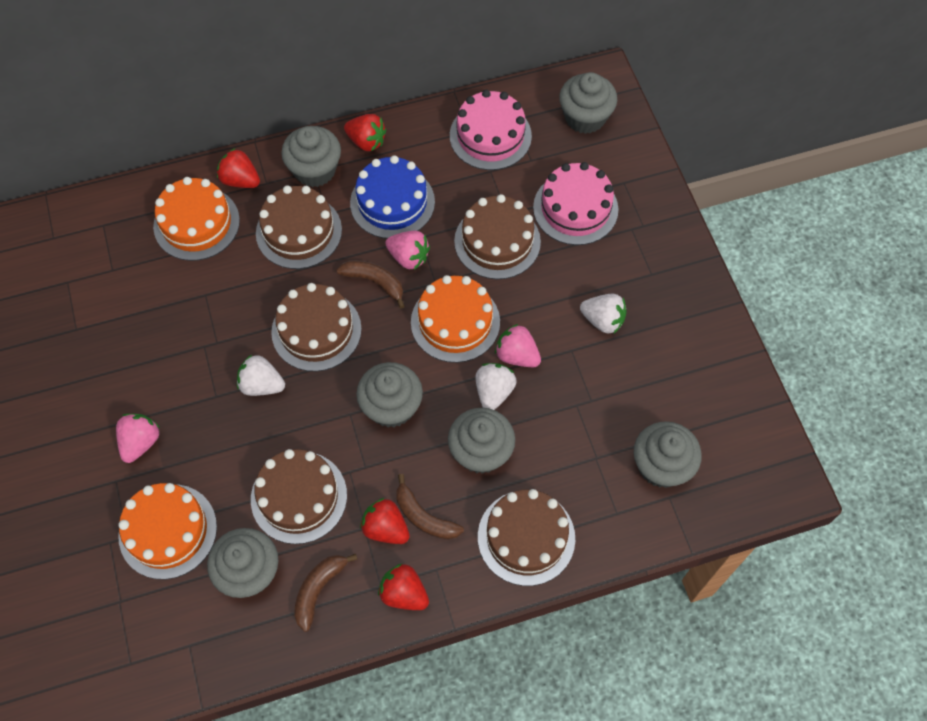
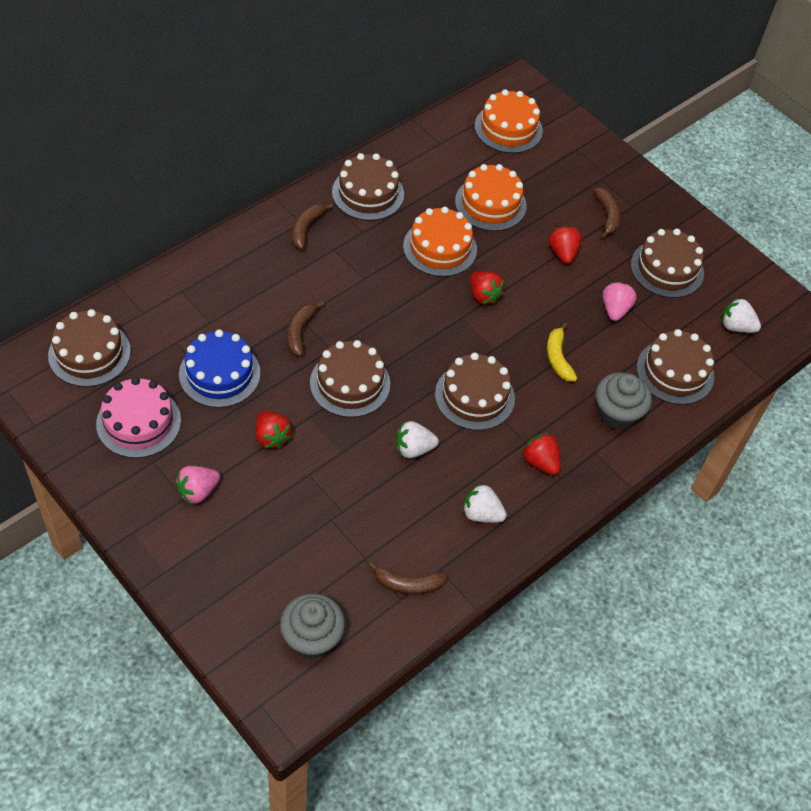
brown banana: 3 -> 4
brown cake: 5 -> 6
grey cupcake: 6 -> 2
pink cake: 2 -> 1
pink strawberry: 3 -> 2
yellow banana: 0 -> 1

